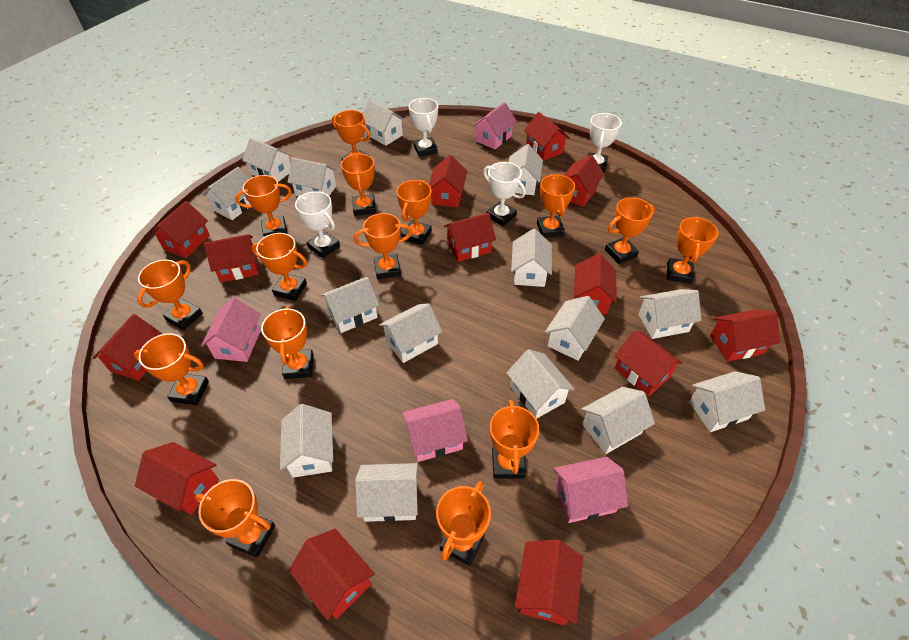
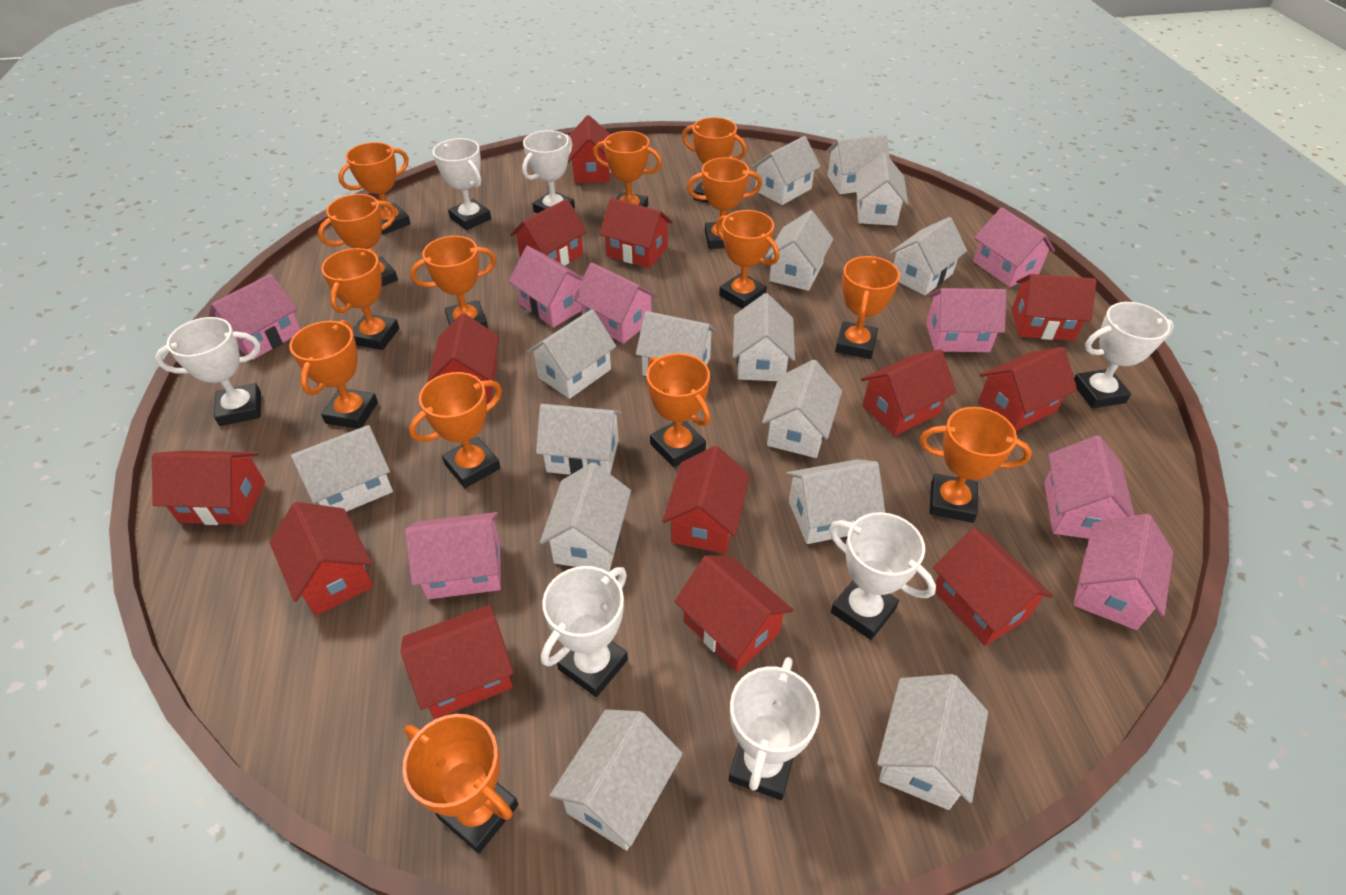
orange trophy: 15 -> 14
pink house: 4 -> 8
white trophy: 4 -> 7

